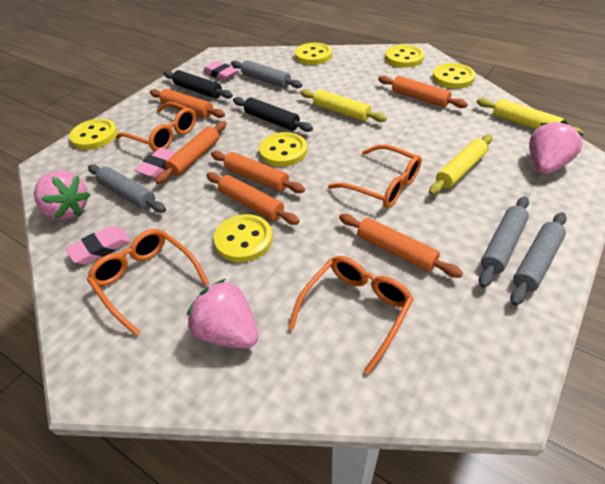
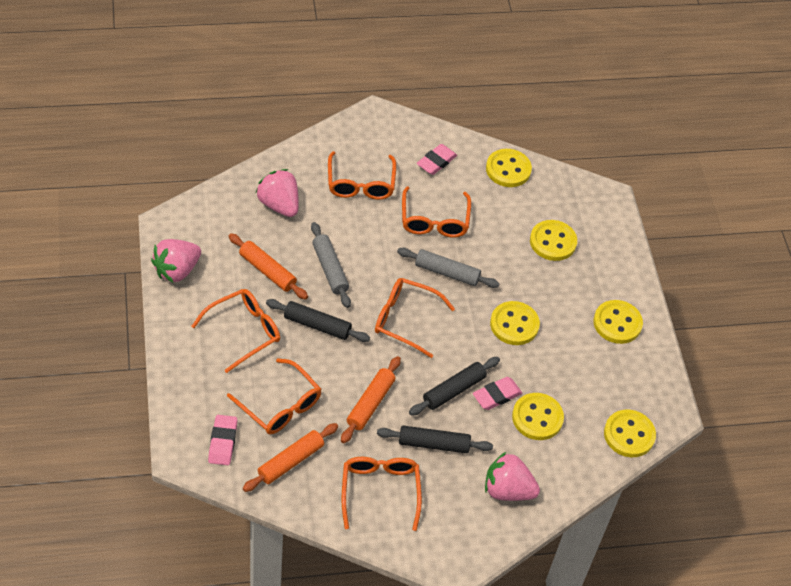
black rolling pin: 2 -> 3
grey rolling pin: 4 -> 2
orange glasses: 4 -> 6
orange rolling pin: 6 -> 3
yellow rolling pin: 3 -> 0

